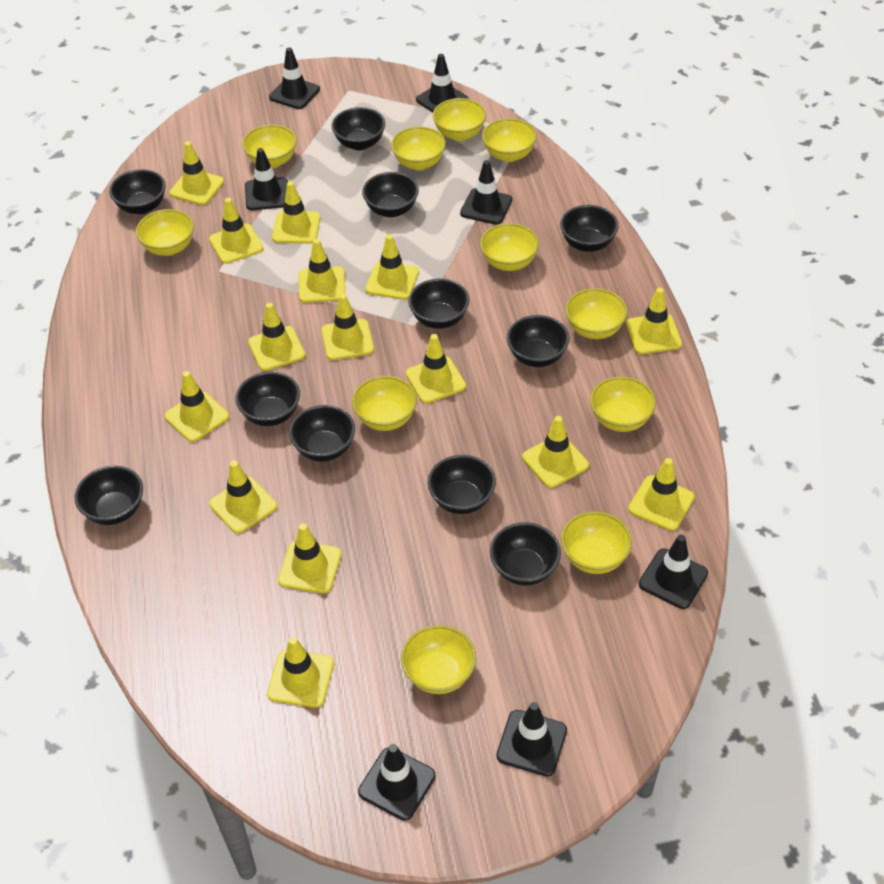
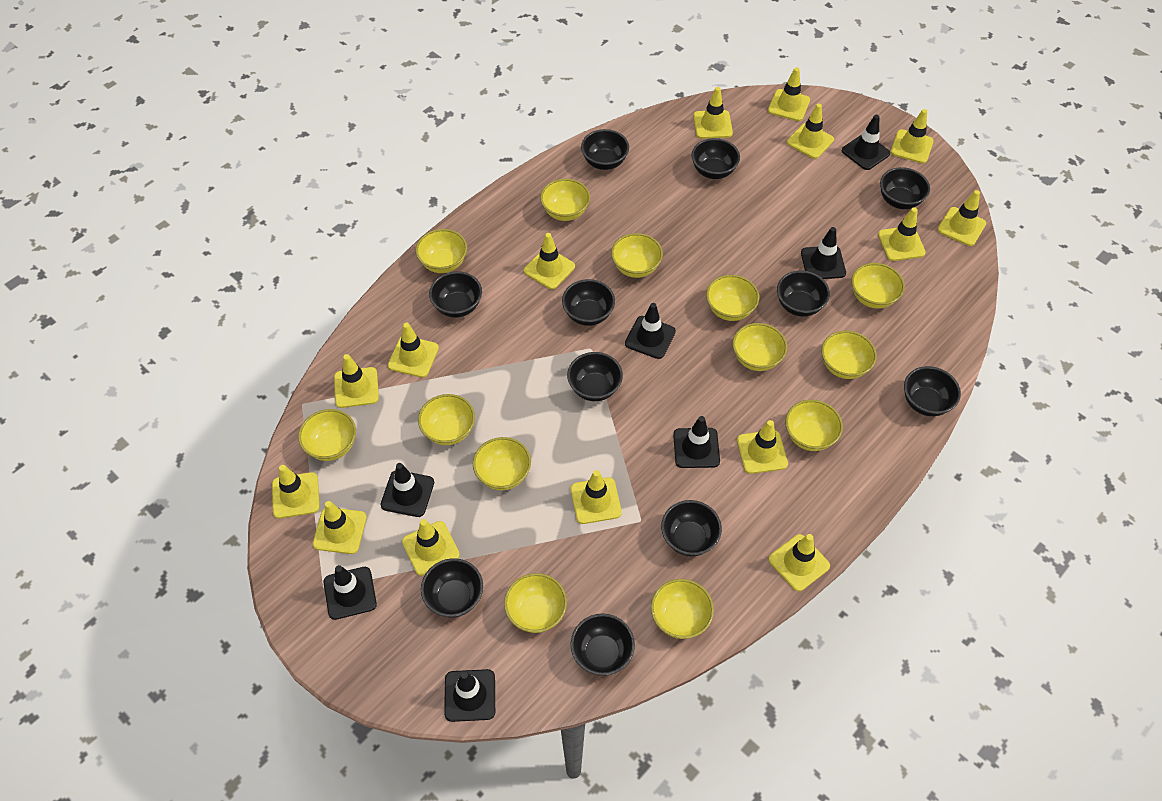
yellow bowl: 11 -> 13

